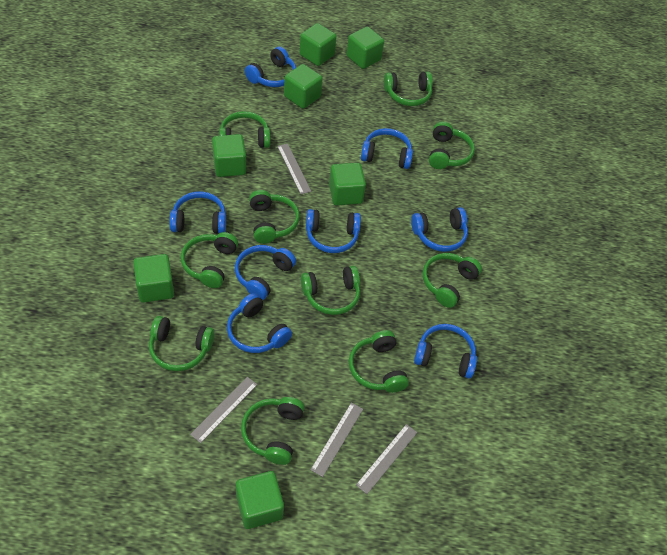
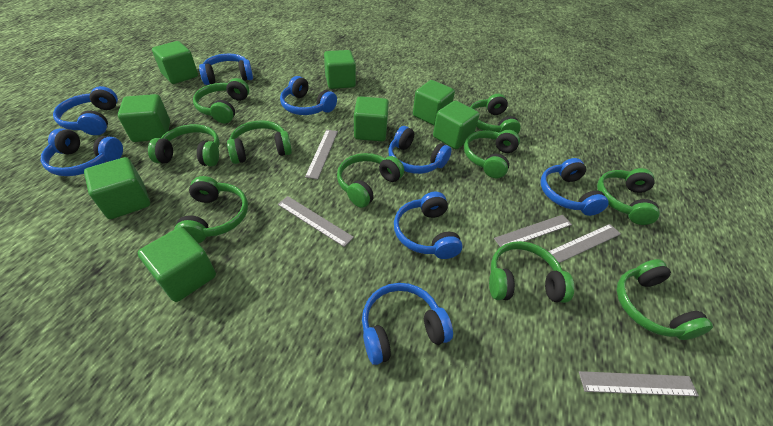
green cube: 7 -> 8
grey ruler: 4 -> 5

